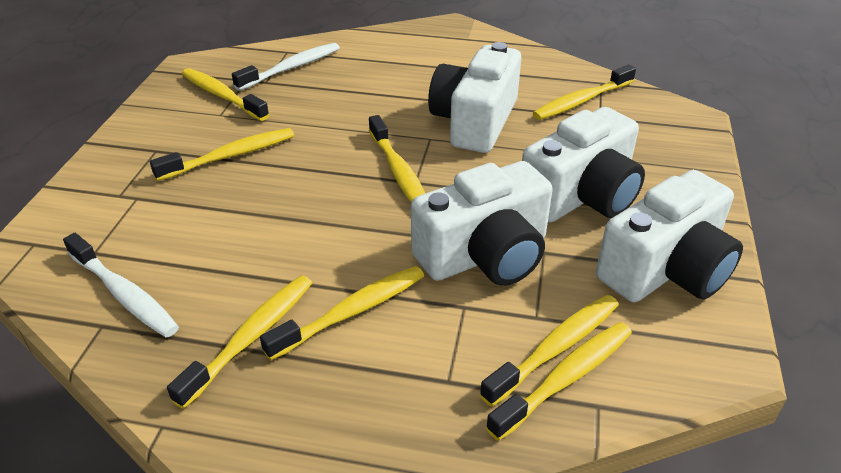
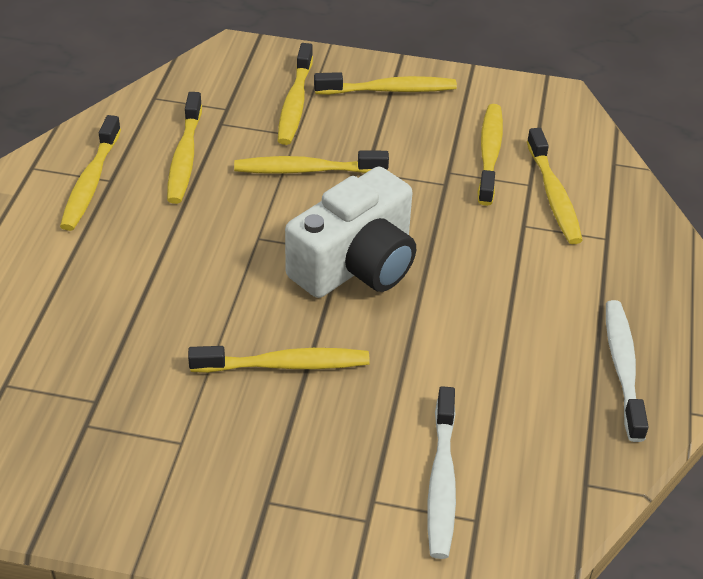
white camera: 4 -> 1

